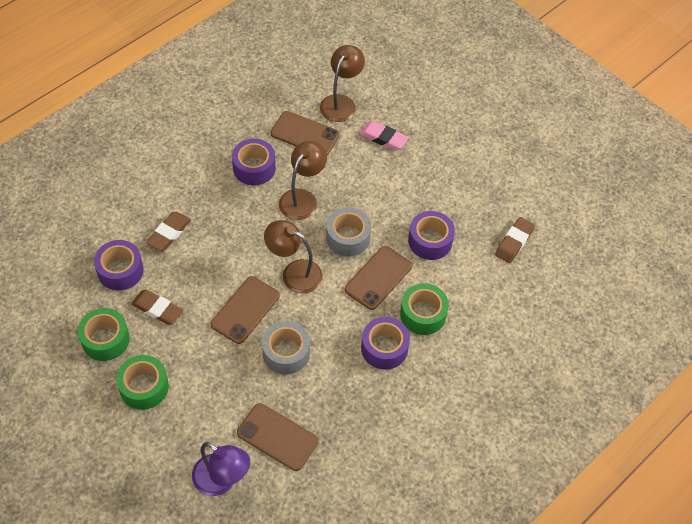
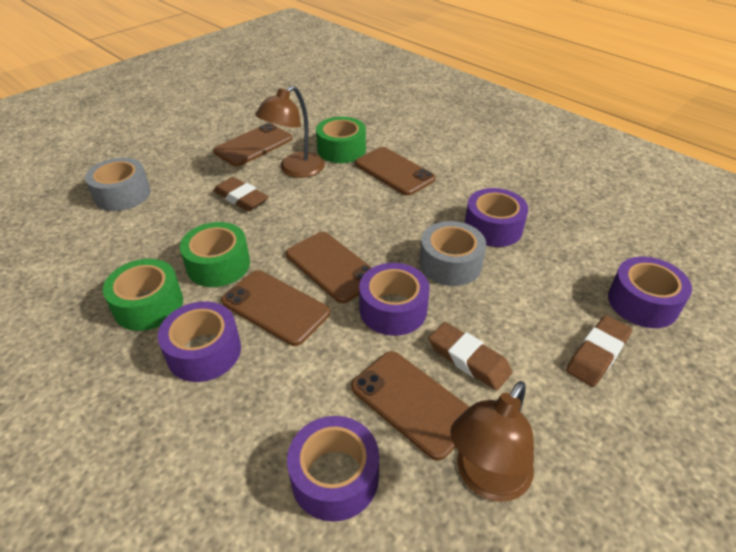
brown lamp: 3 -> 2
brown phone: 4 -> 5
pink eraser: 1 -> 0
purple lamp: 1 -> 0
purple tape: 4 -> 5

